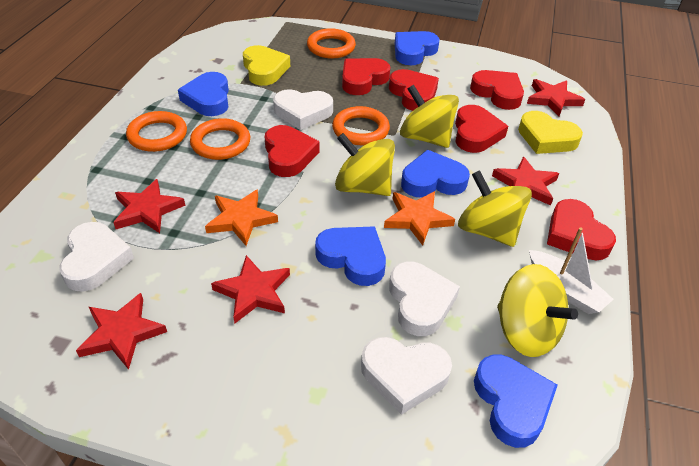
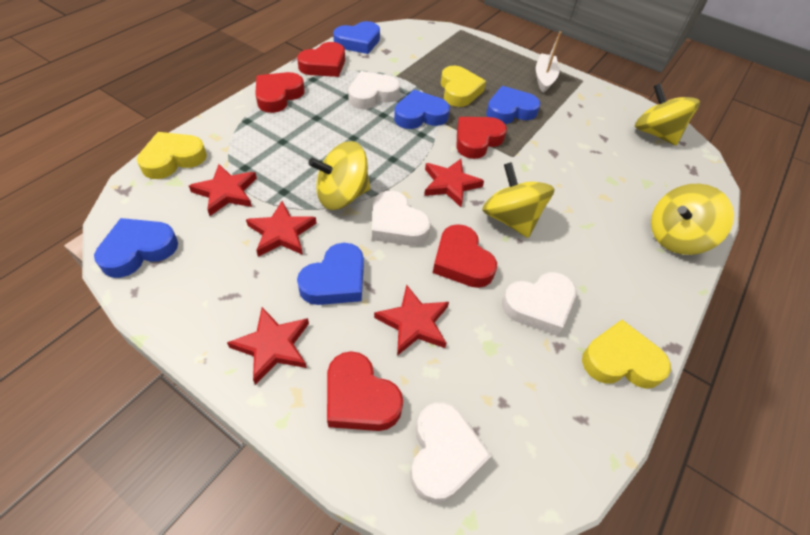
orange ring: 4 -> 0
orange star: 2 -> 0
red heart: 6 -> 5
yellow heart: 2 -> 3

